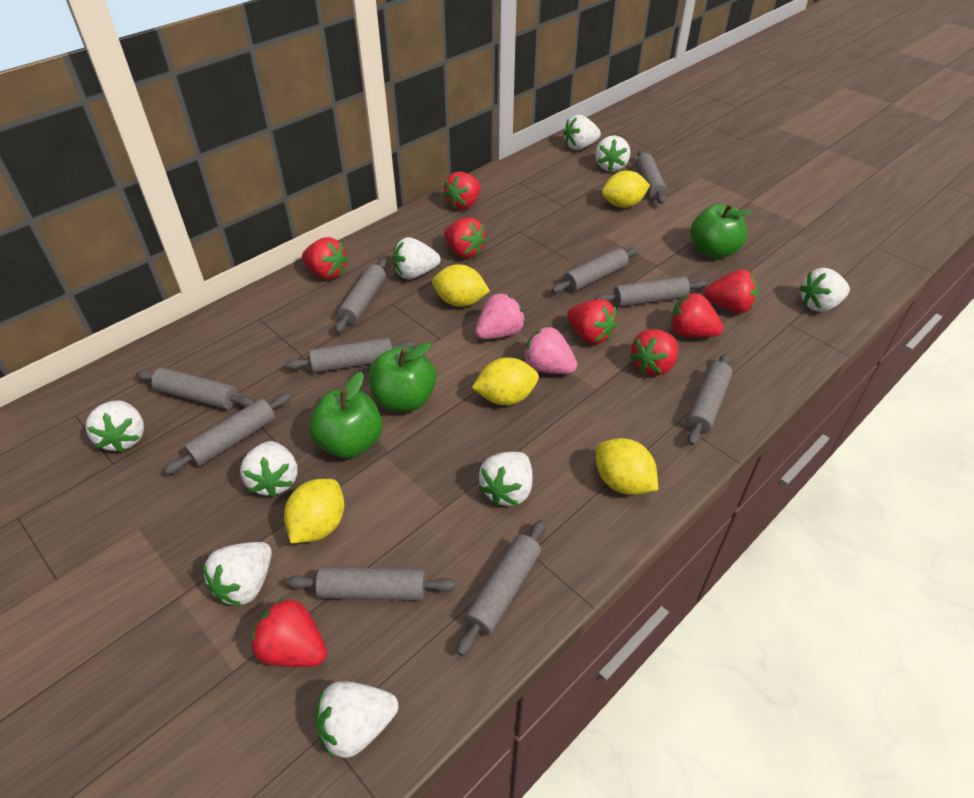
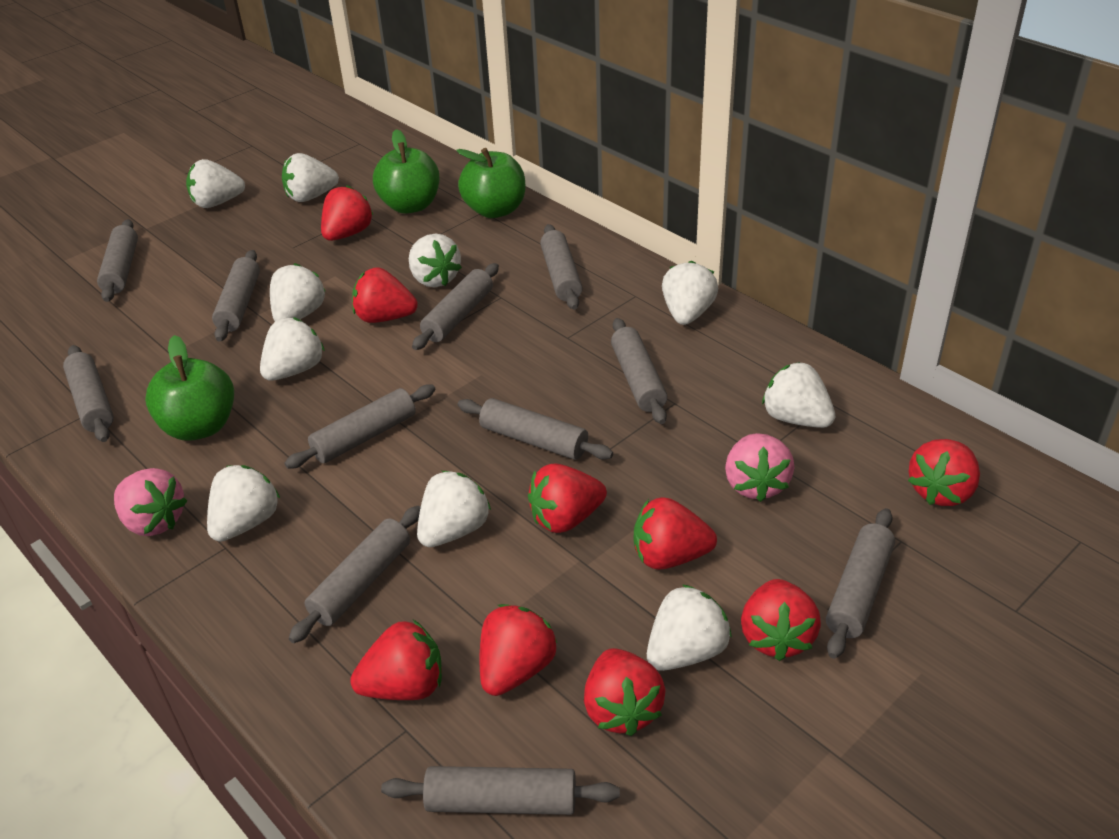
grey rolling pin: 10 -> 11
red strawberry: 8 -> 9
white strawberry: 9 -> 10
yellow lemon: 5 -> 0

